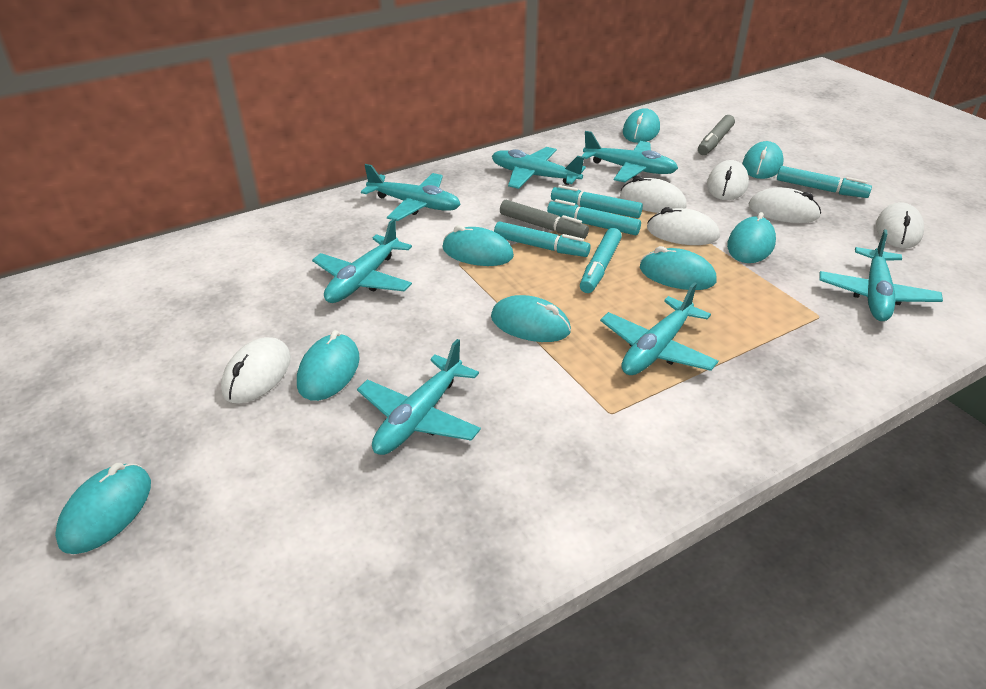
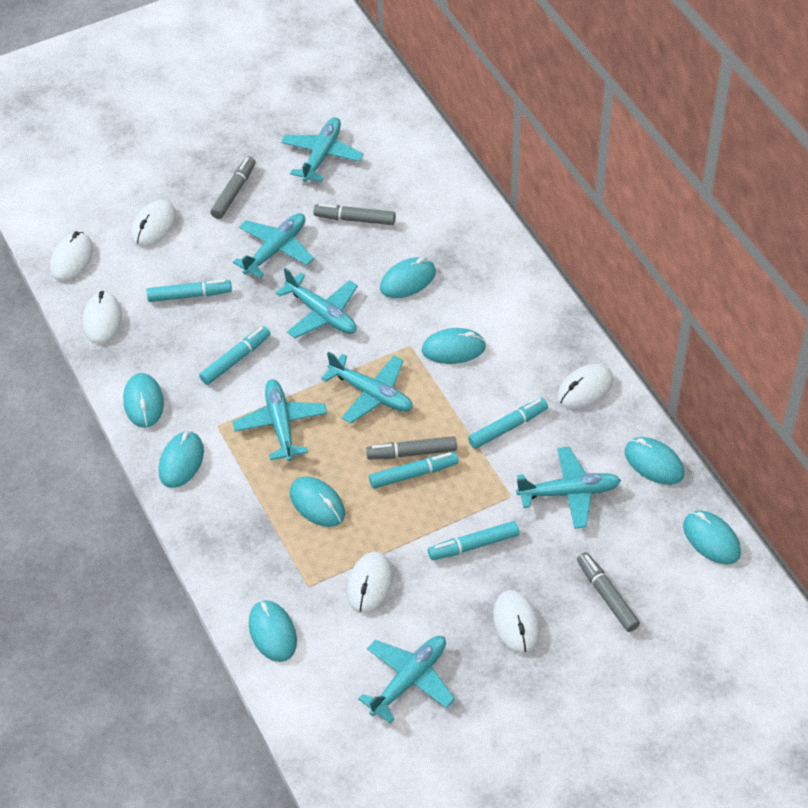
grey marker: 2 -> 4

